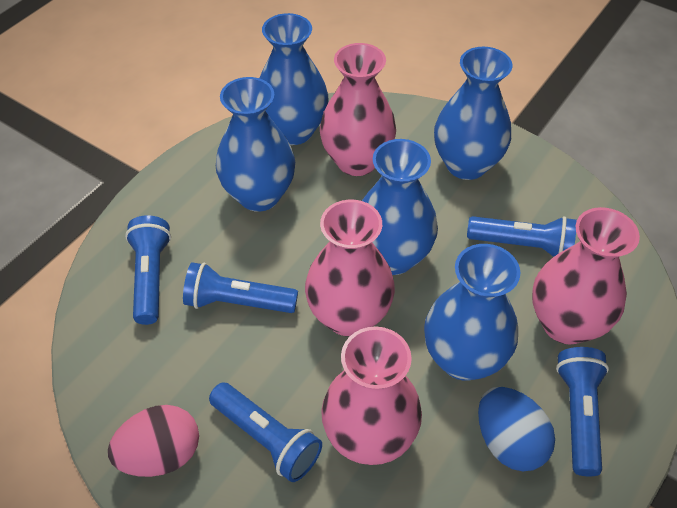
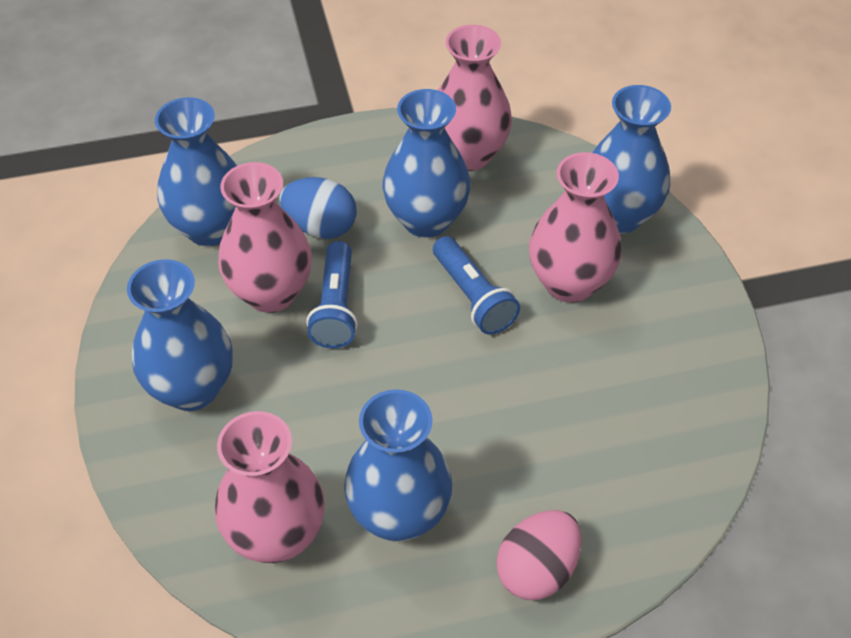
blue flashlight: 5 -> 2

